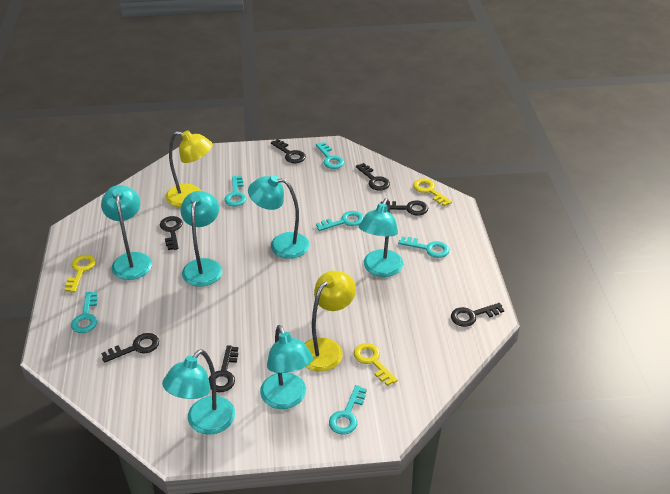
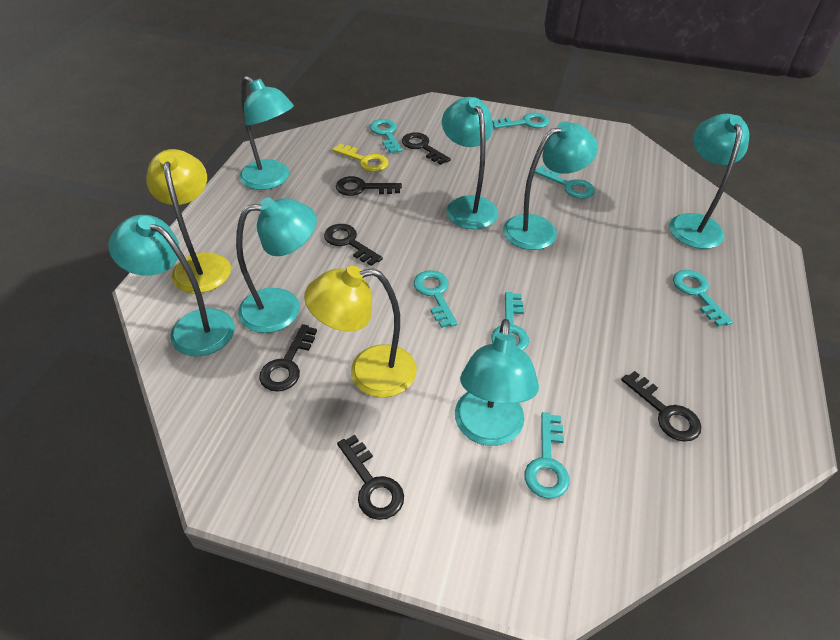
black key: 7 -> 6
turquoise key: 6 -> 7
turquoise lamp: 6 -> 7
yellow key: 3 -> 1

